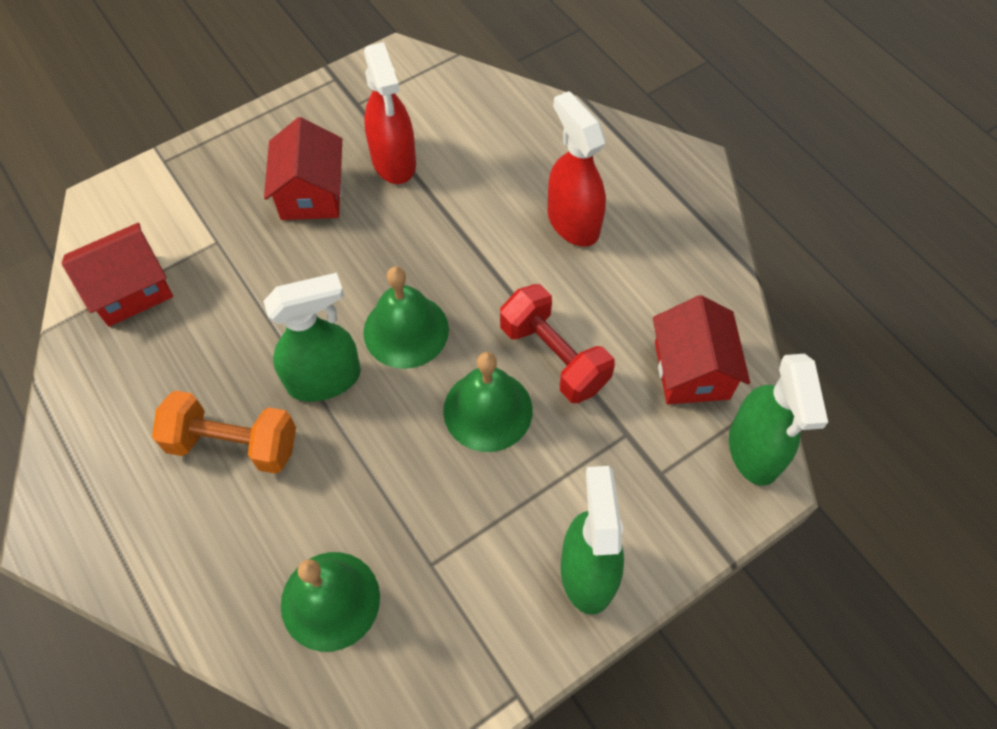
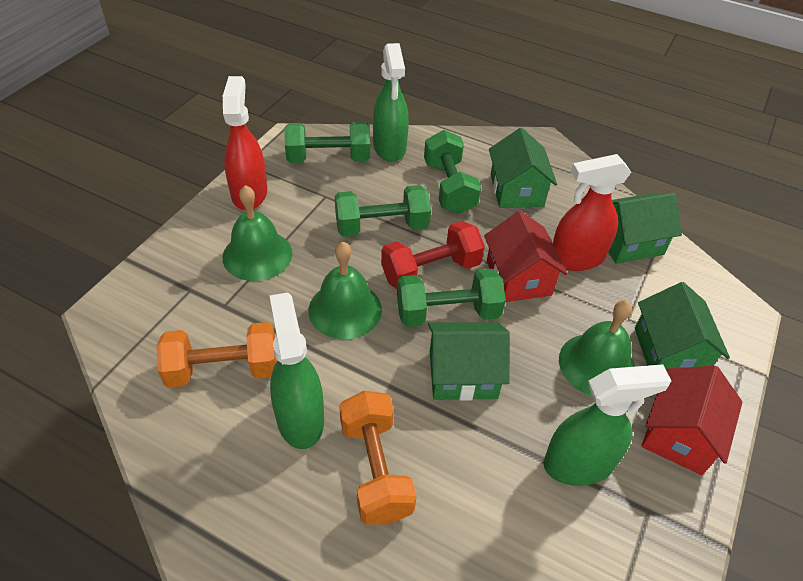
green dumbbell: 0 -> 4
green house: 0 -> 4
orange dumbbell: 1 -> 2
red house: 3 -> 2

